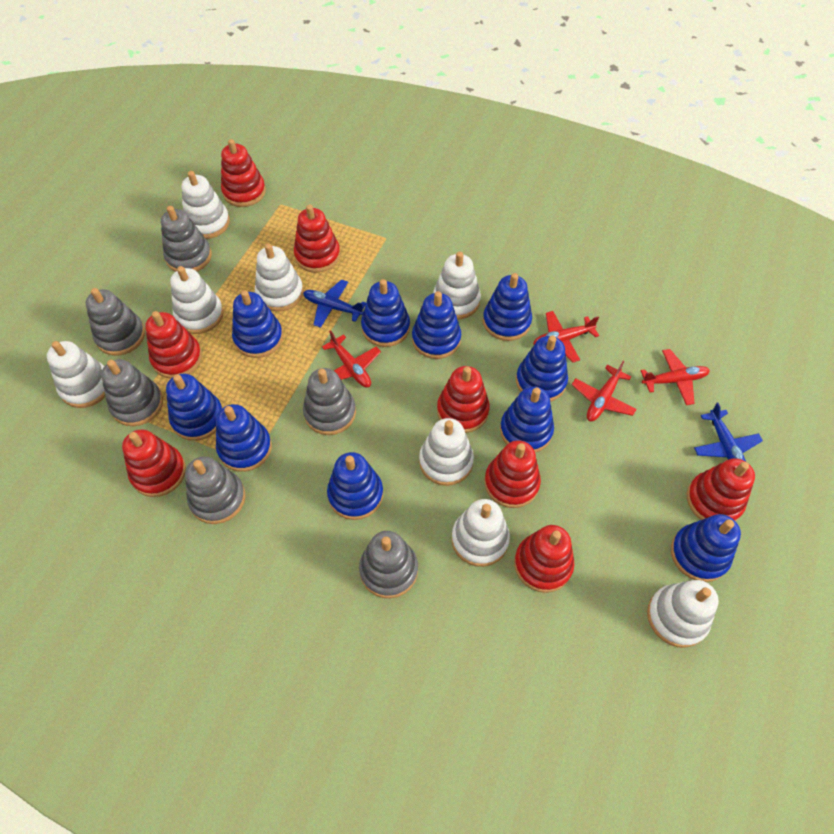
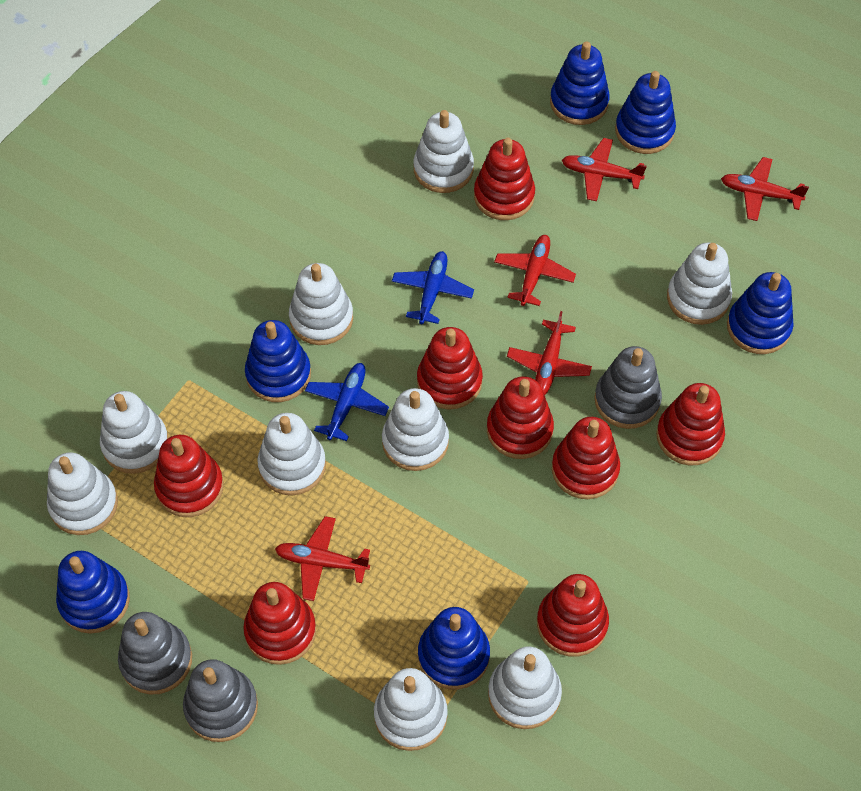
blue stacking toy: 10 -> 6
grey stacking toy: 6 -> 3
red plane: 4 -> 5
white stacking toy: 8 -> 9

